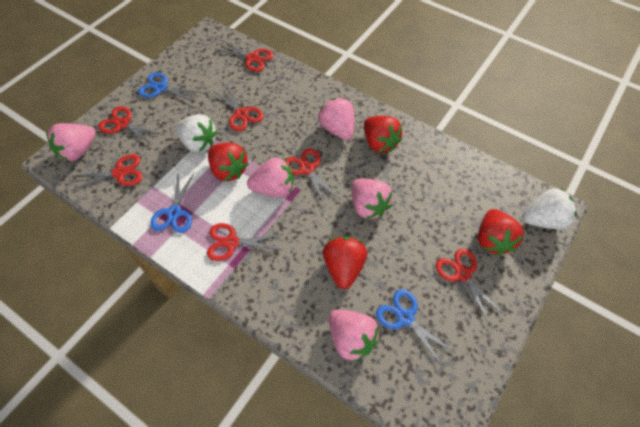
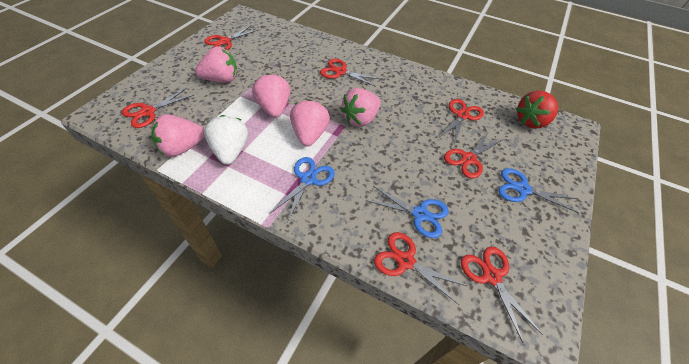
red strawberry: 4 -> 1
white strawberry: 2 -> 1

